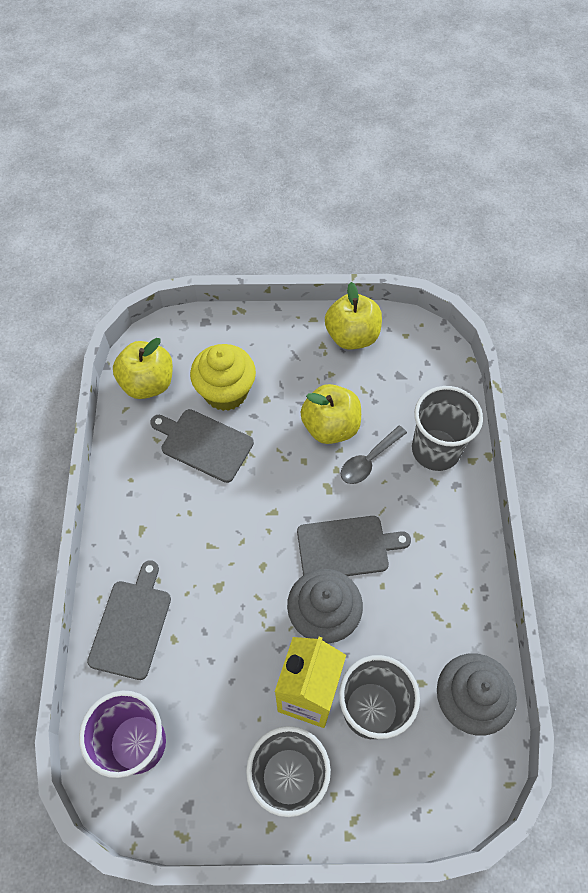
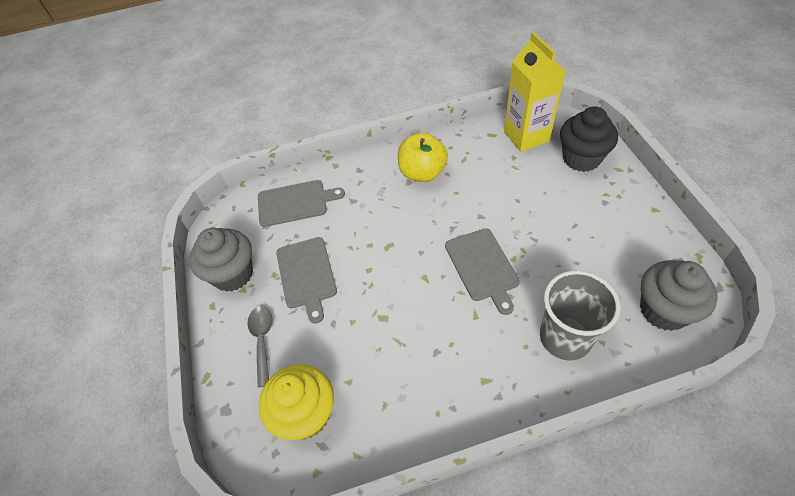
black cupcake: 0 -> 1
grey cup: 3 -> 1
purple cup: 1 -> 0
yellow apple: 3 -> 1

